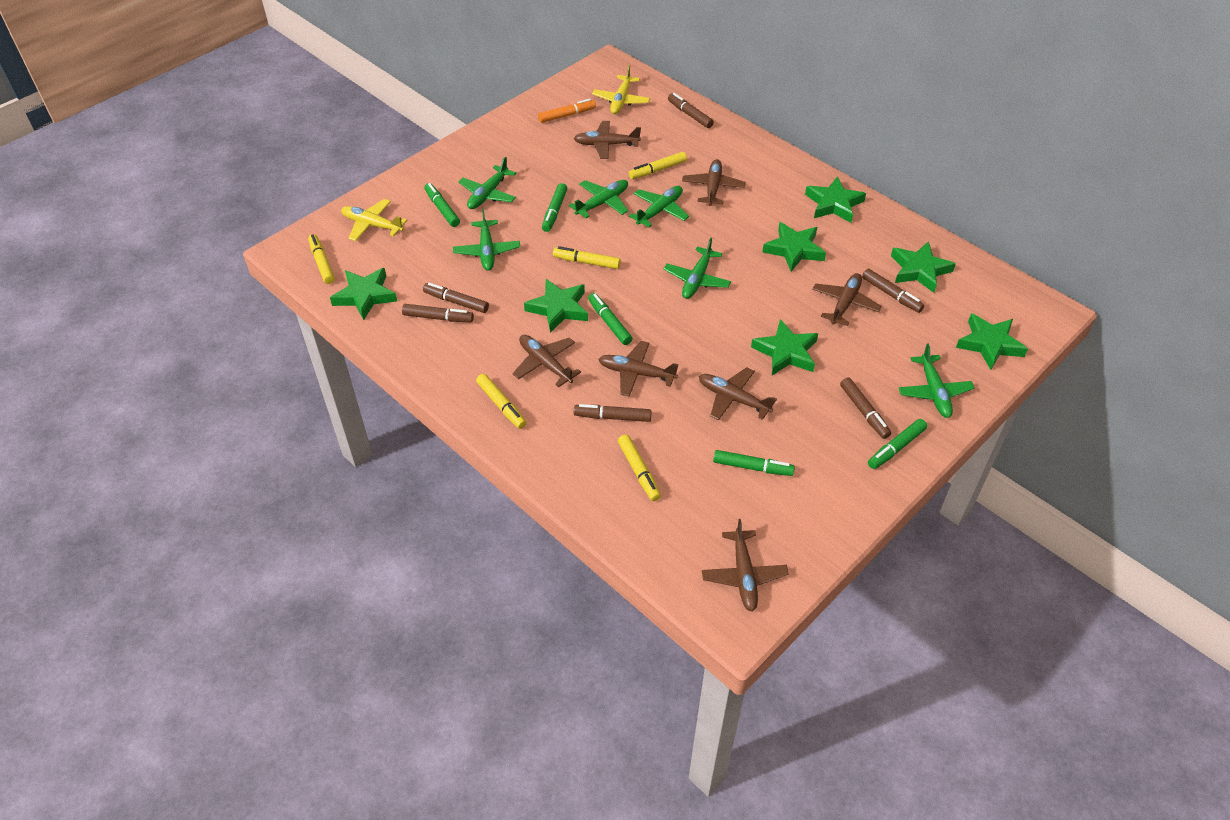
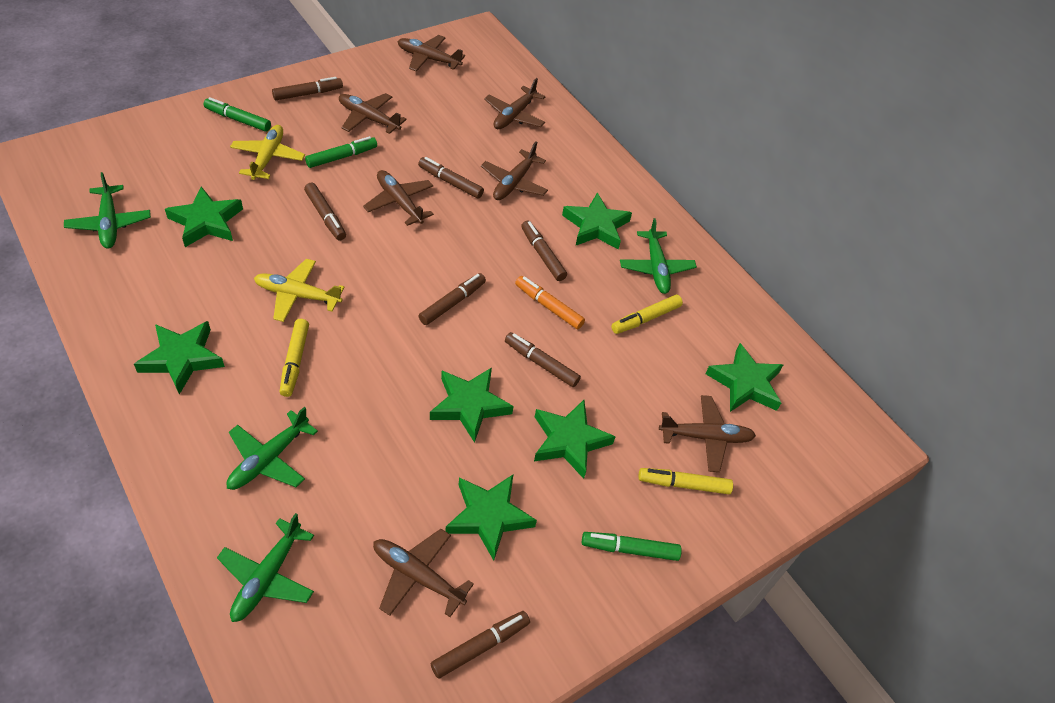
brown marker: 6 -> 7
green marker: 5 -> 3
green plane: 6 -> 4
yellow marker: 5 -> 3

